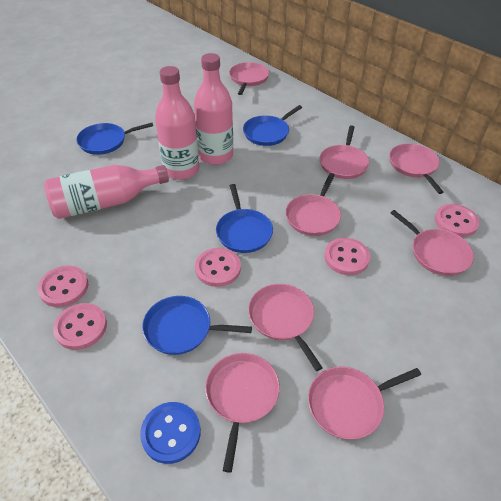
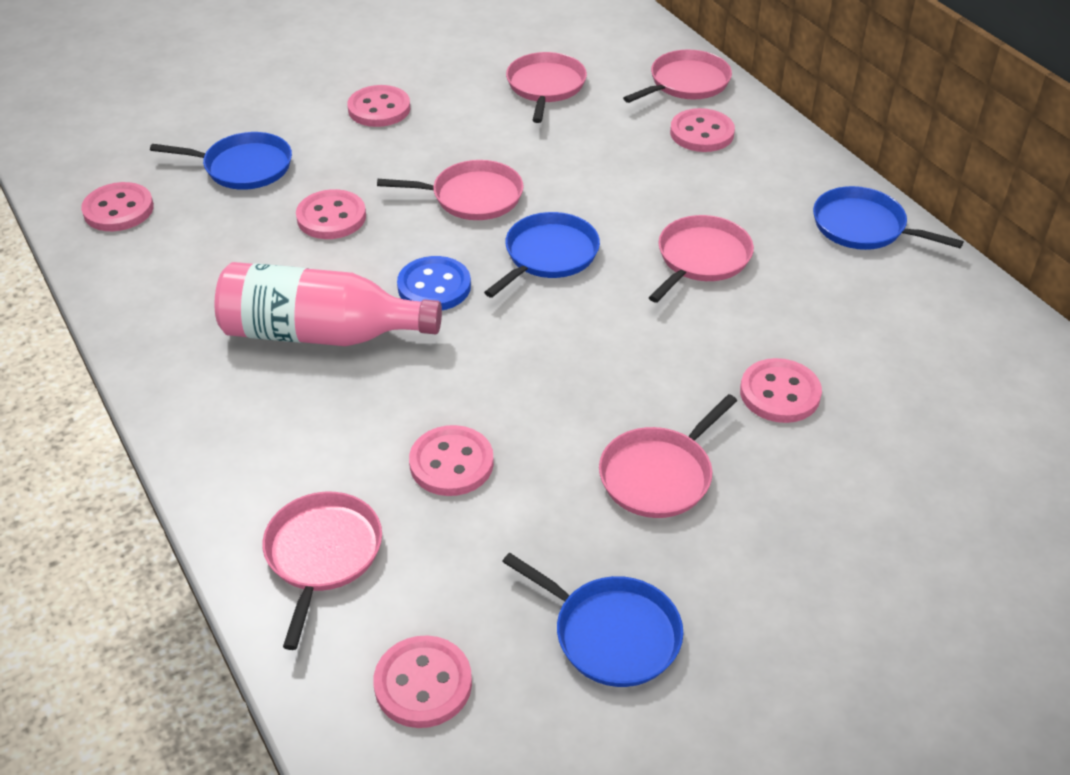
pink bottle: 3 -> 1
pink button: 5 -> 7
pink pan: 8 -> 6

